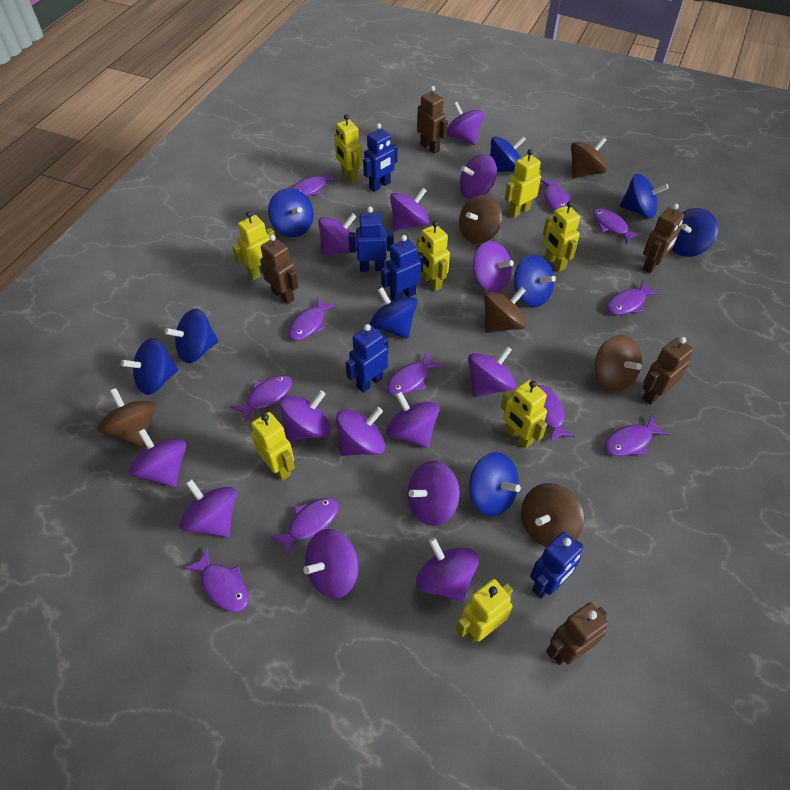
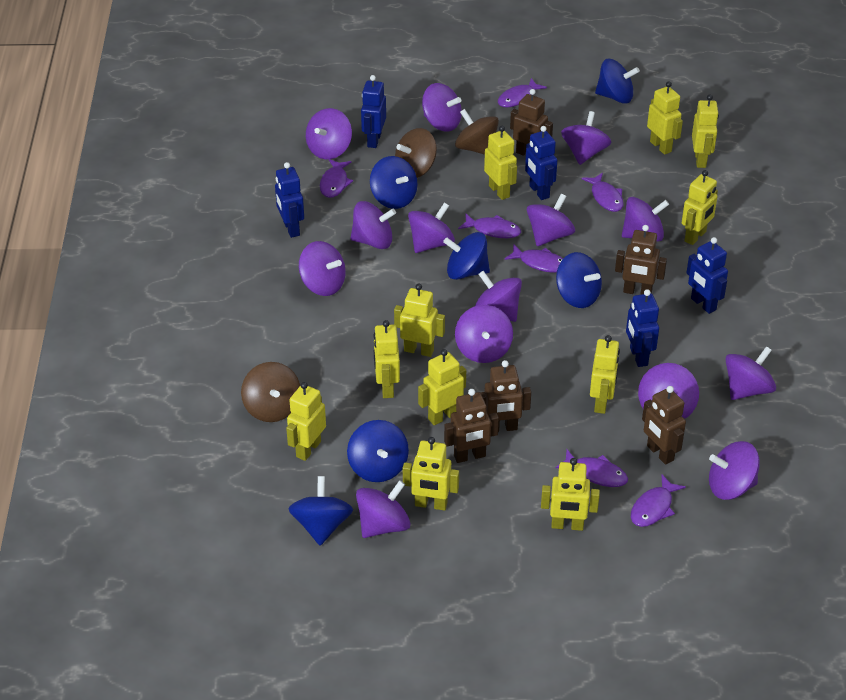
blue spinning top: 9 -> 6
brown spinning top: 6 -> 3
purple fish: 11 -> 7
yellow robot: 8 -> 11

